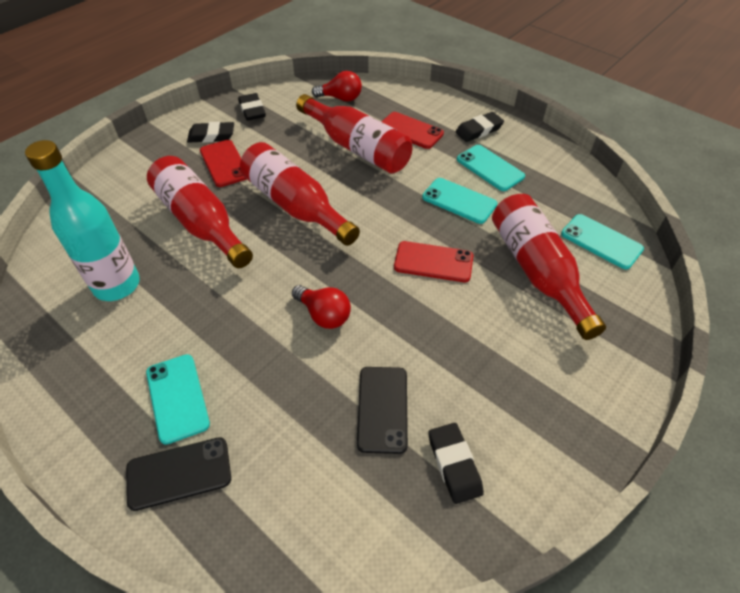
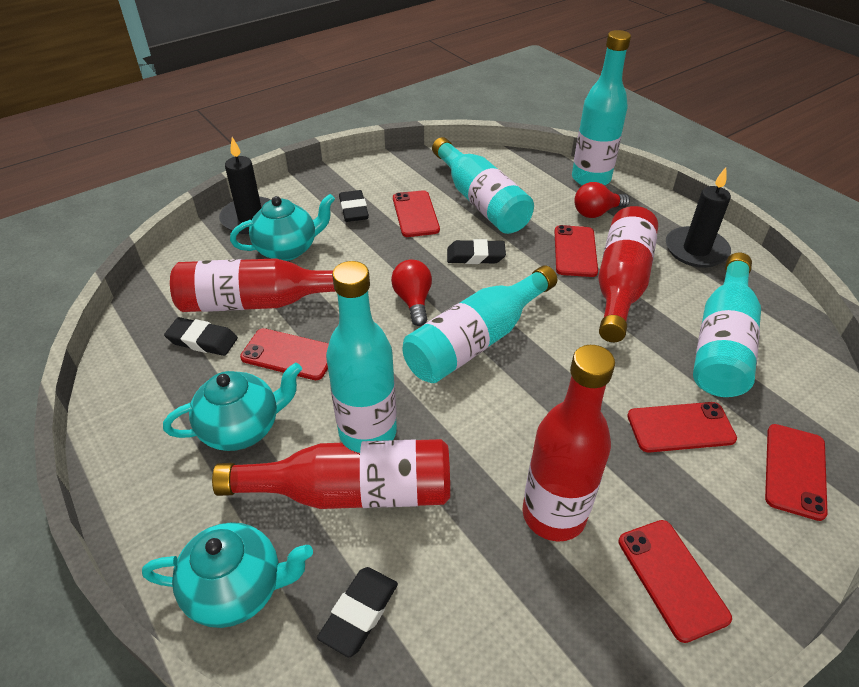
black candle: 0 -> 2
black phone: 2 -> 0
red phone: 3 -> 6
turquoise bottle: 1 -> 5
turquoise phone: 4 -> 0
turquoise teapot: 0 -> 3

